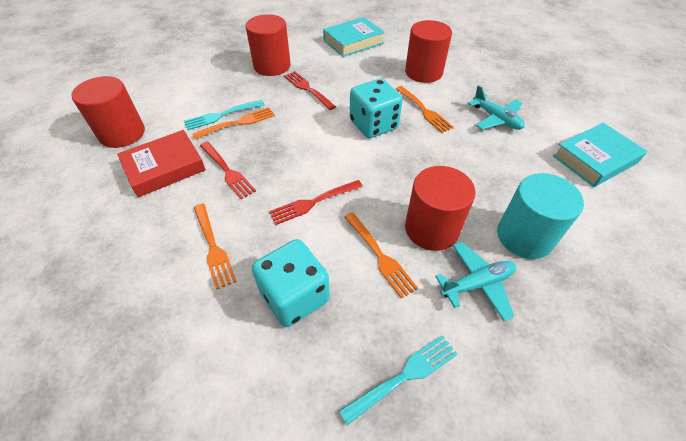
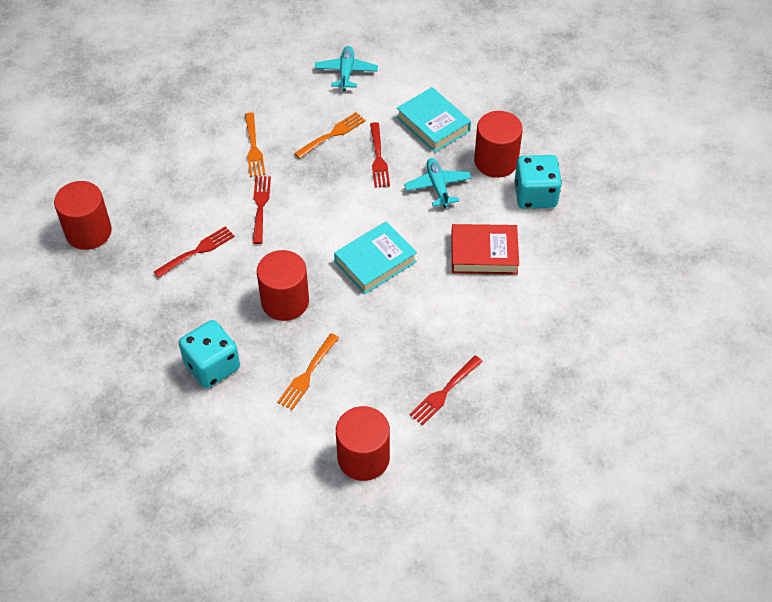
orange fork: 4 -> 3
red fork: 3 -> 4
turquoise cylinder: 1 -> 0
turquoise fork: 2 -> 0

